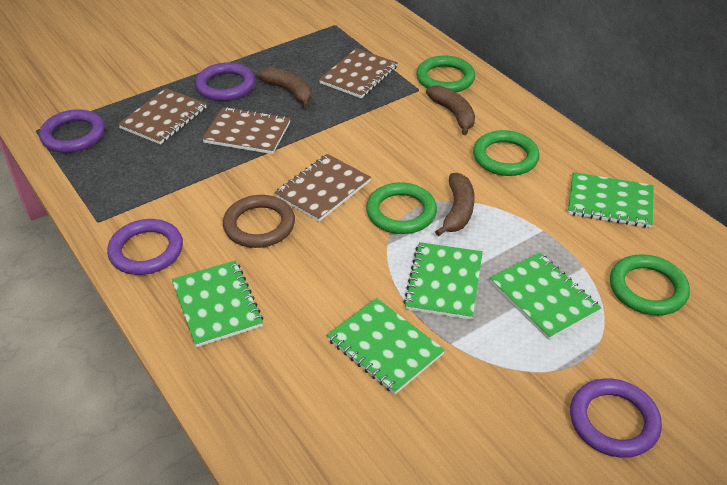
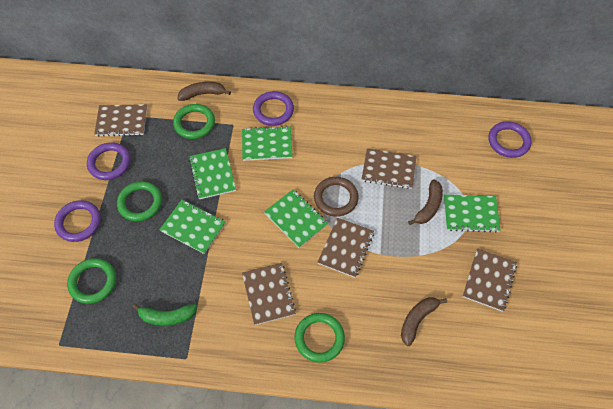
brown notebook: 4 -> 5
green banana: 0 -> 1

